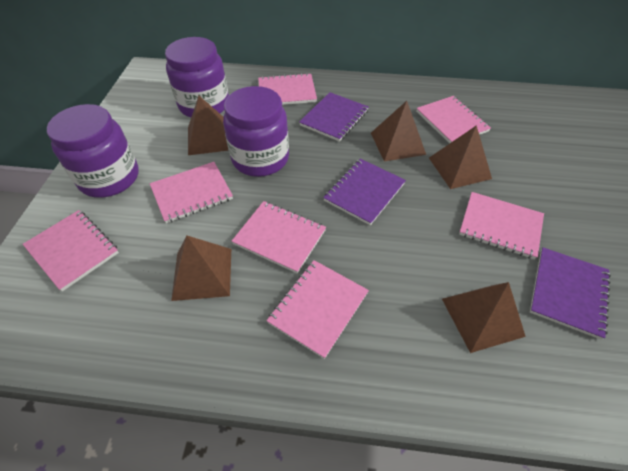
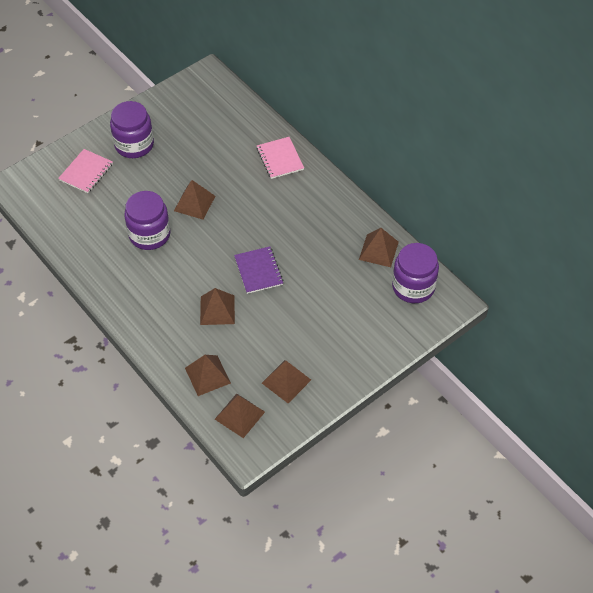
brown pyramid: 5 -> 6
pink notebook: 7 -> 2
purple notebook: 3 -> 1

